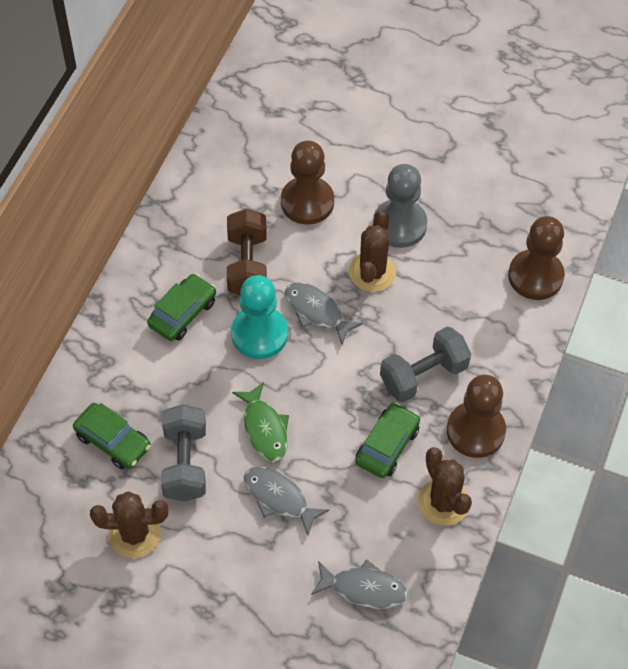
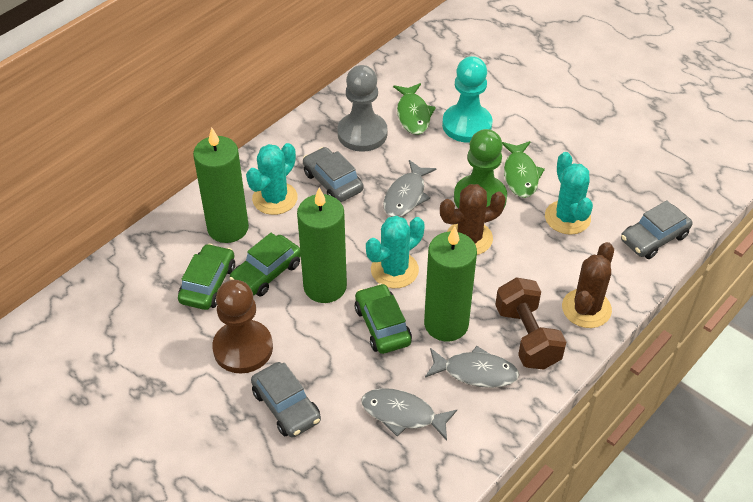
brown cactus: 3 -> 2
brown pawn: 3 -> 1
green candle: 0 -> 3
green fish: 1 -> 2
green pawn: 0 -> 1
grey car: 0 -> 3
grey dumbbell: 2 -> 0
turquoise cactus: 0 -> 3

